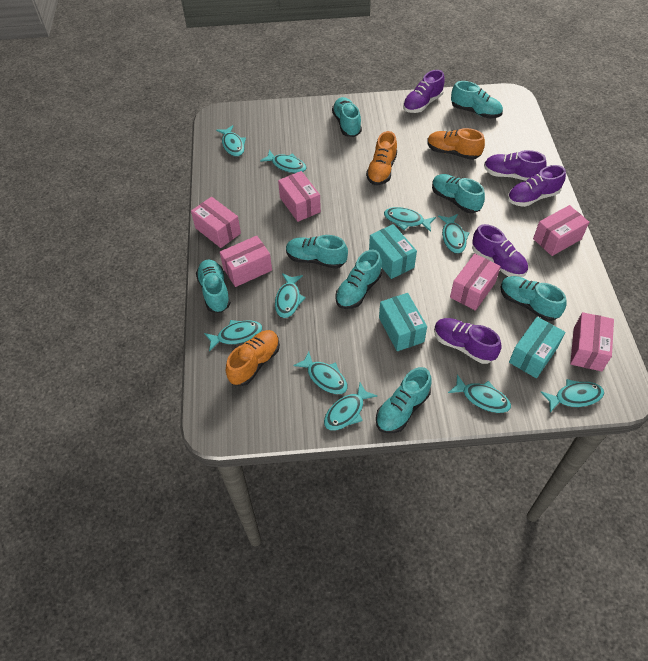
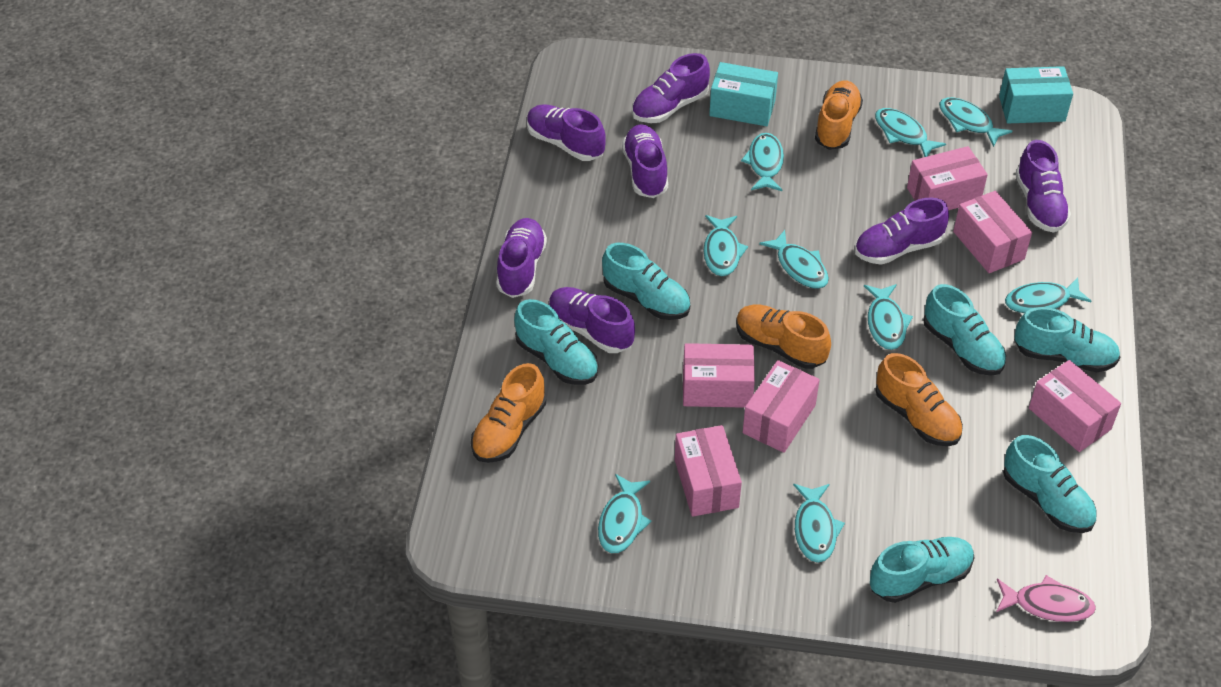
orange shoe: 3 -> 4
pink fish: 0 -> 1
purple shoe: 5 -> 7
turquoise box: 3 -> 2
turquoise fish: 10 -> 9
turquoise shoe: 8 -> 6

